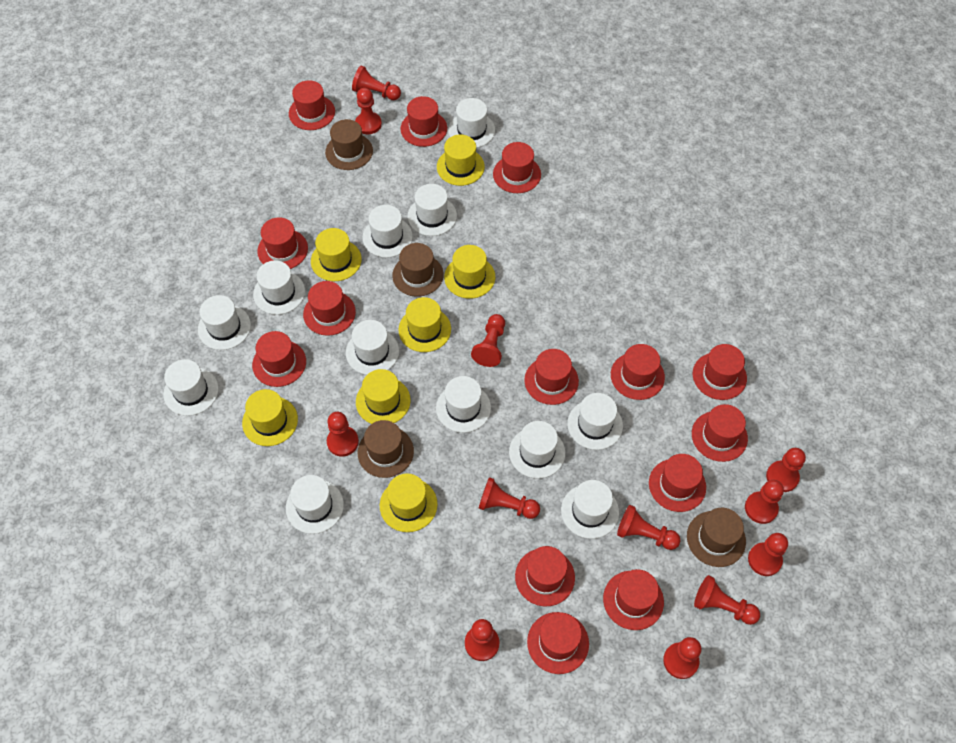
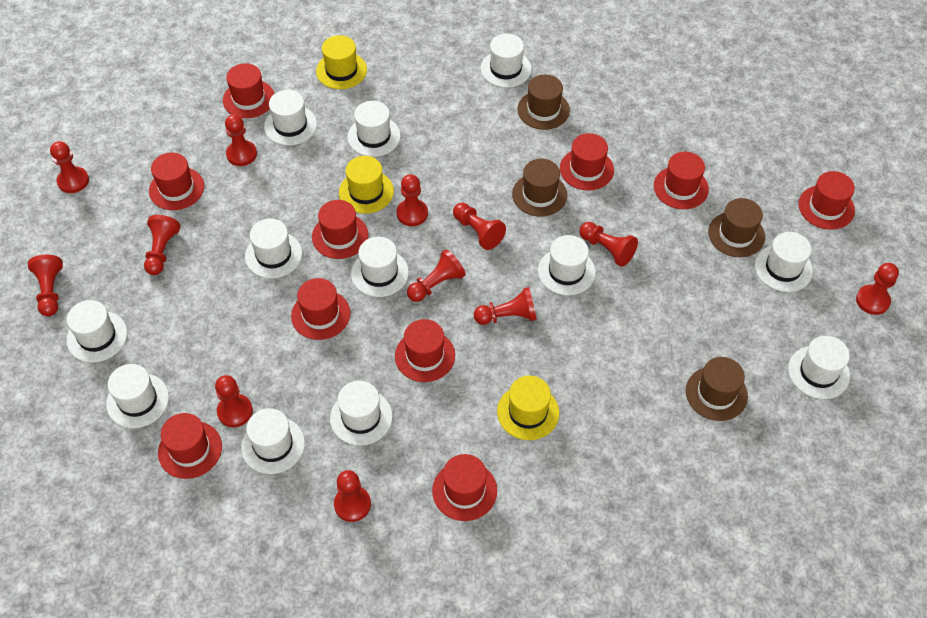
red hat: 14 -> 10
yellow hat: 7 -> 3

